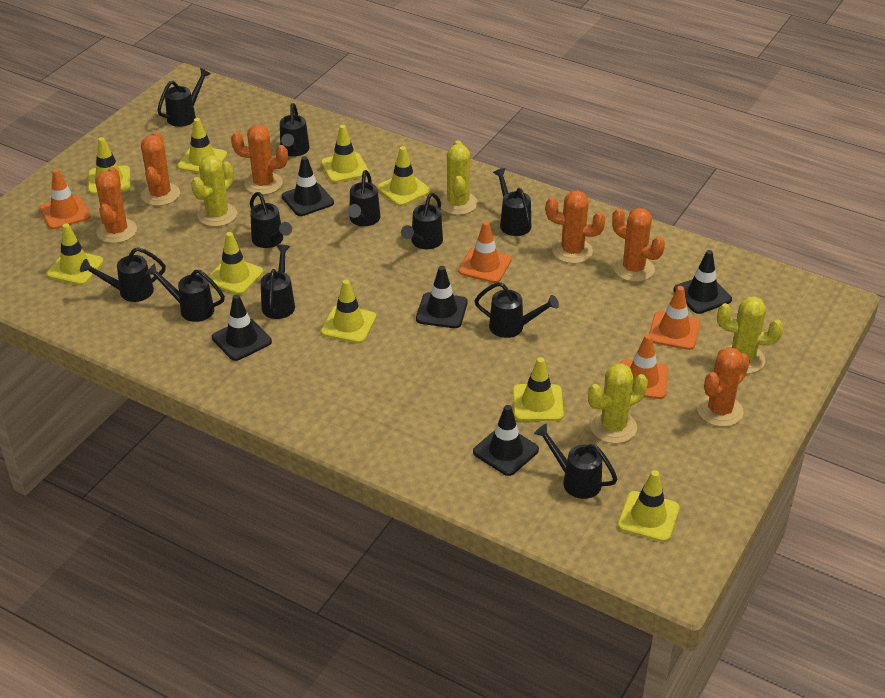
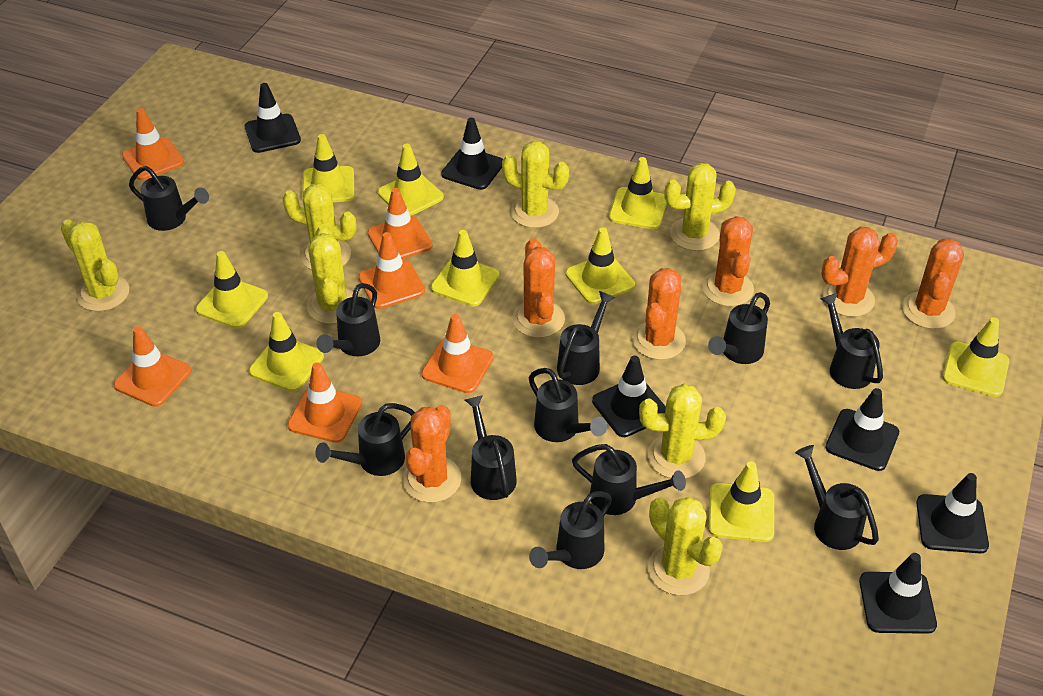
black traffic cone: 5 -> 6
orange traffic cone: 4 -> 6
yellow cactus: 4 -> 7

